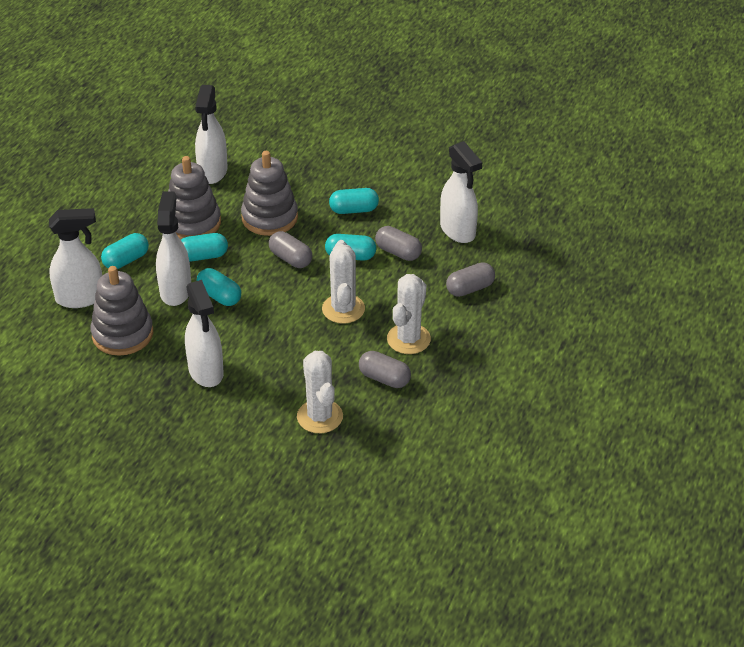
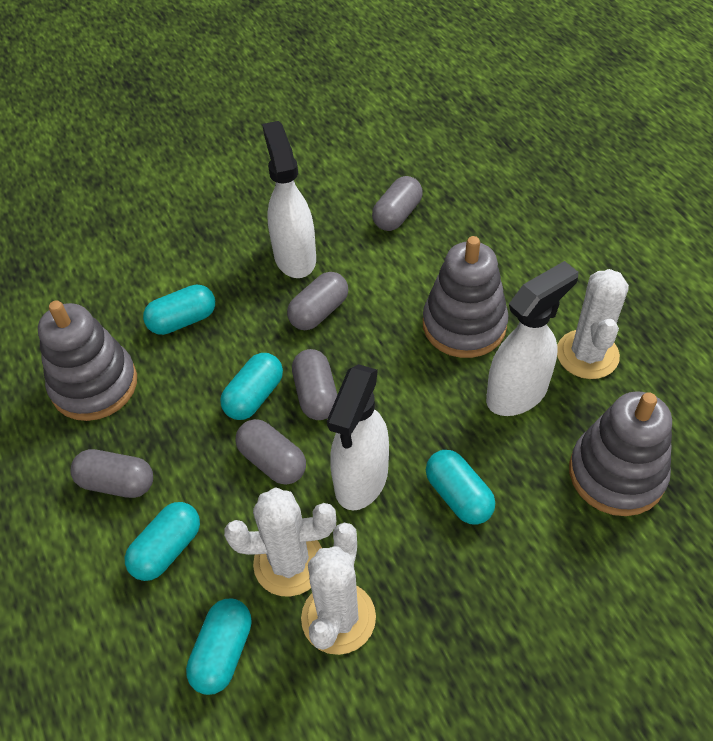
grey capsule: 4 -> 5
white spray bottle: 5 -> 3

